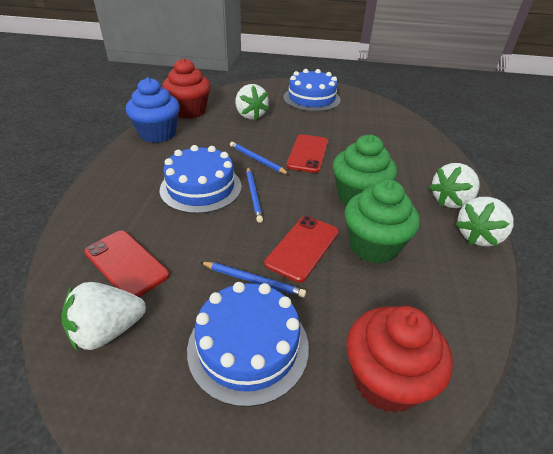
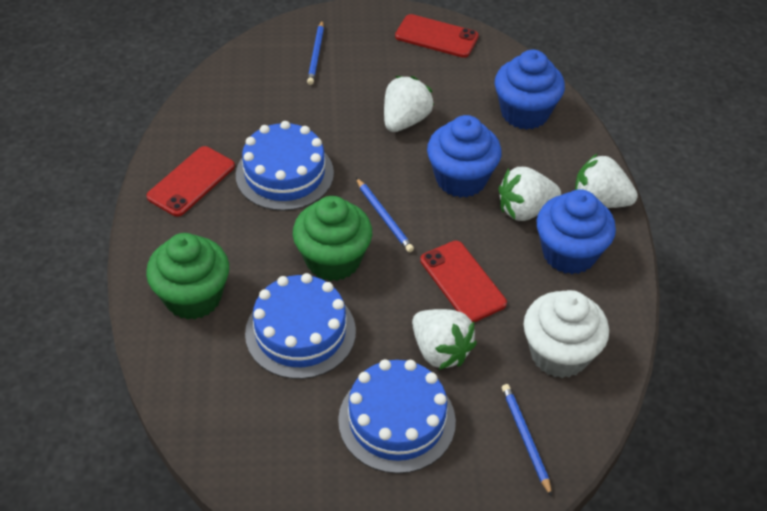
blue cupcake: 1 -> 3
red cupcake: 2 -> 0
white cupcake: 0 -> 1

